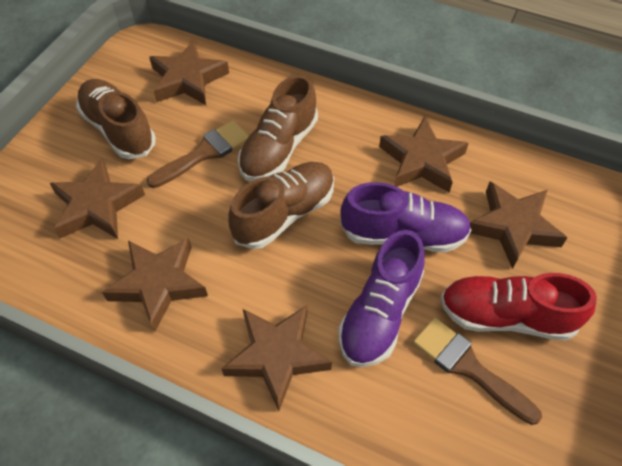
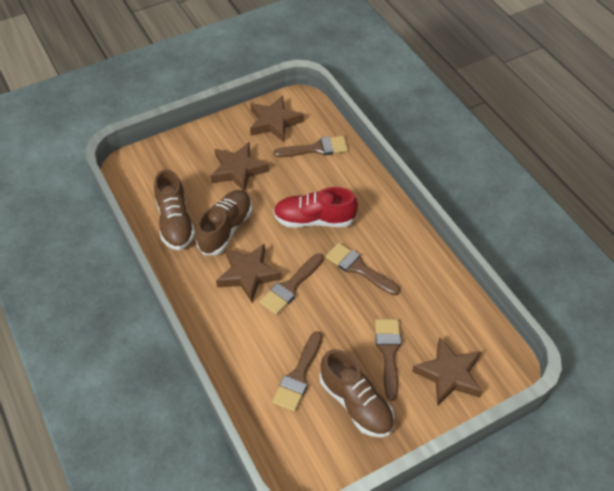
brown brush: 2 -> 5
brown star: 6 -> 4
purple shoe: 2 -> 0

